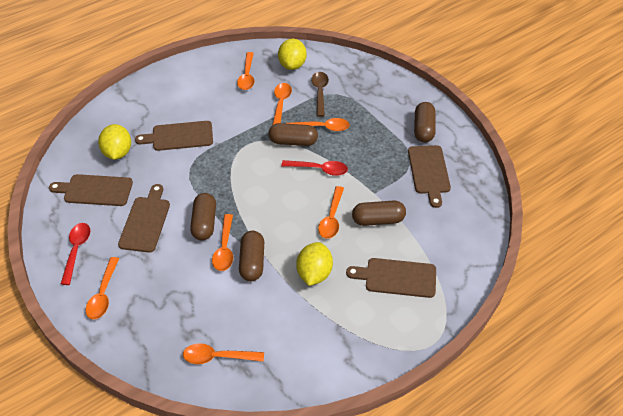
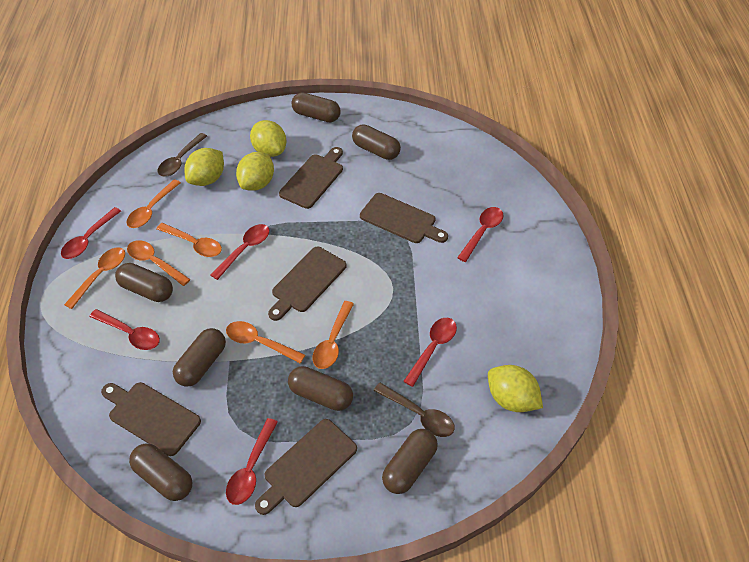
brown capsule: 5 -> 7
brown spoon: 1 -> 2
orange spoon: 7 -> 6
red spoon: 2 -> 6
yellow lemon: 3 -> 4

